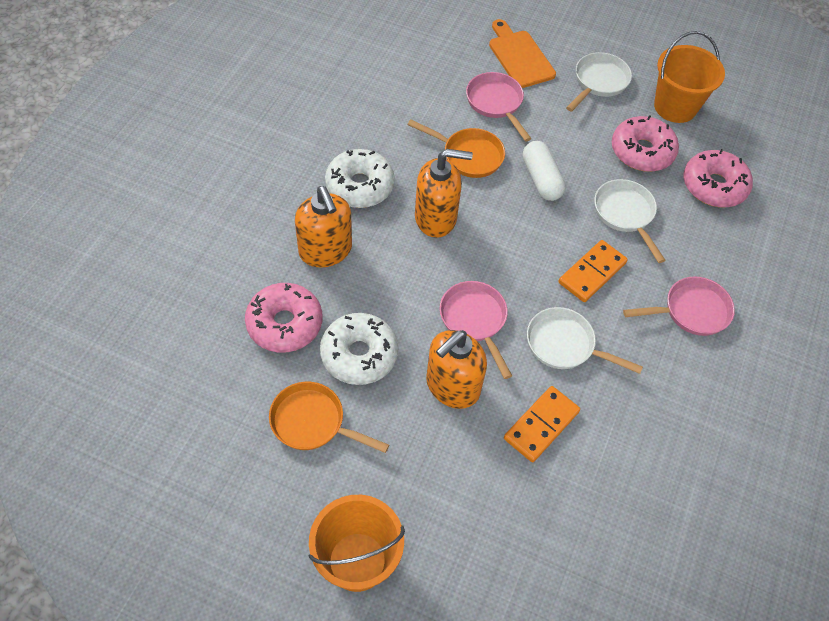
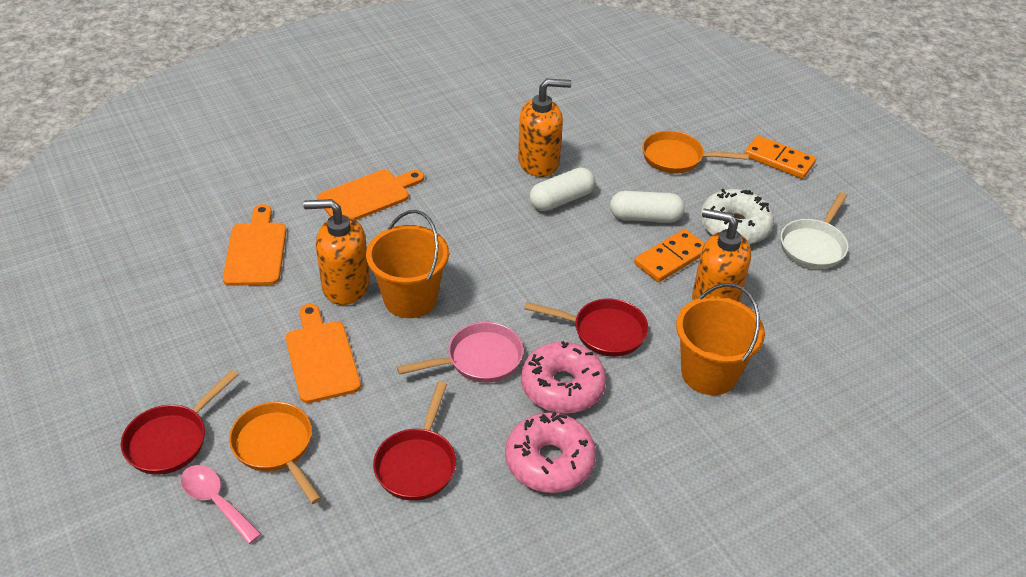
orange cutting board: 1 -> 3
pink donut: 3 -> 2
pink pan: 3 -> 1
pink spoon: 0 -> 1
red pan: 0 -> 3
white capsule: 1 -> 2
white donut: 2 -> 1
white pan: 3 -> 1

